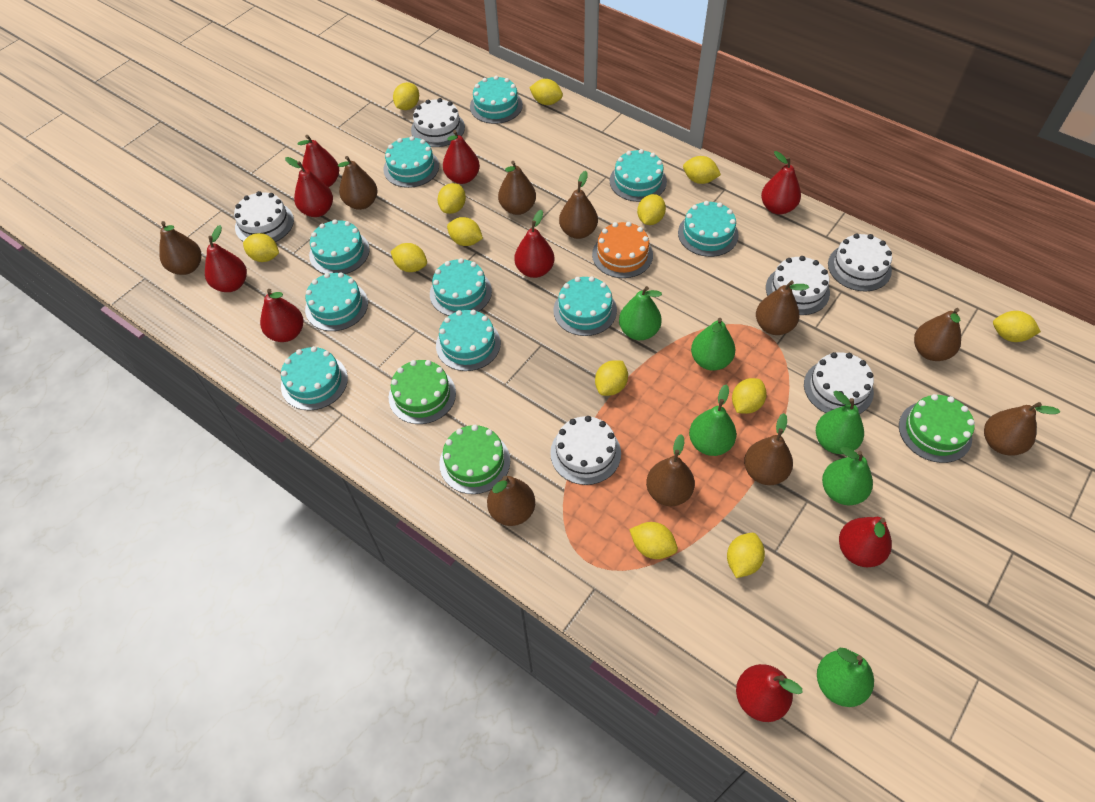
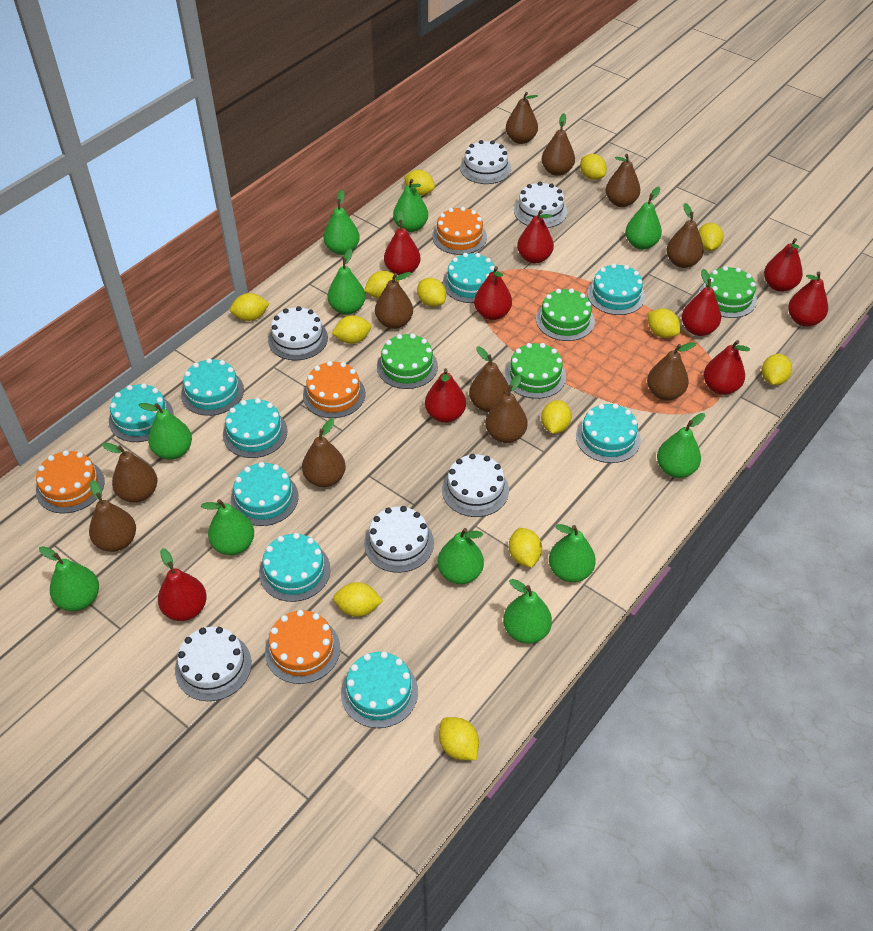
brown pear: 10 -> 11
green cake: 3 -> 4
green pear: 6 -> 11
orange cake: 1 -> 4
turquoise cake: 10 -> 9

